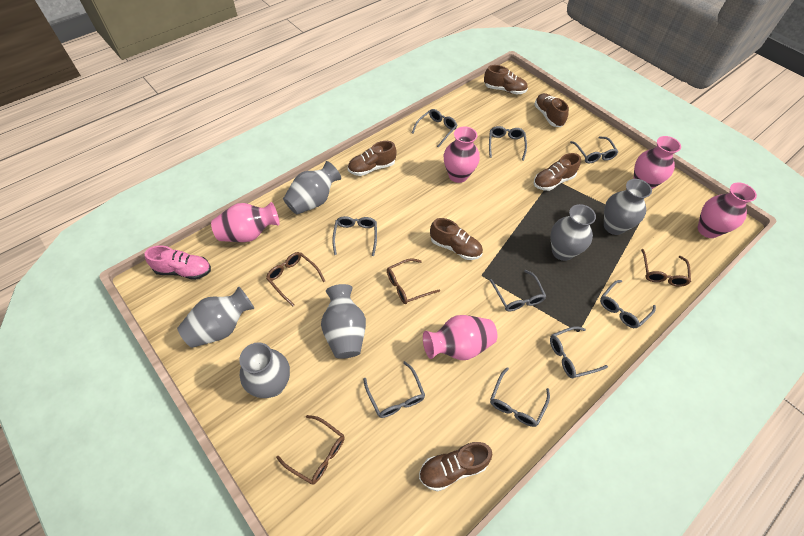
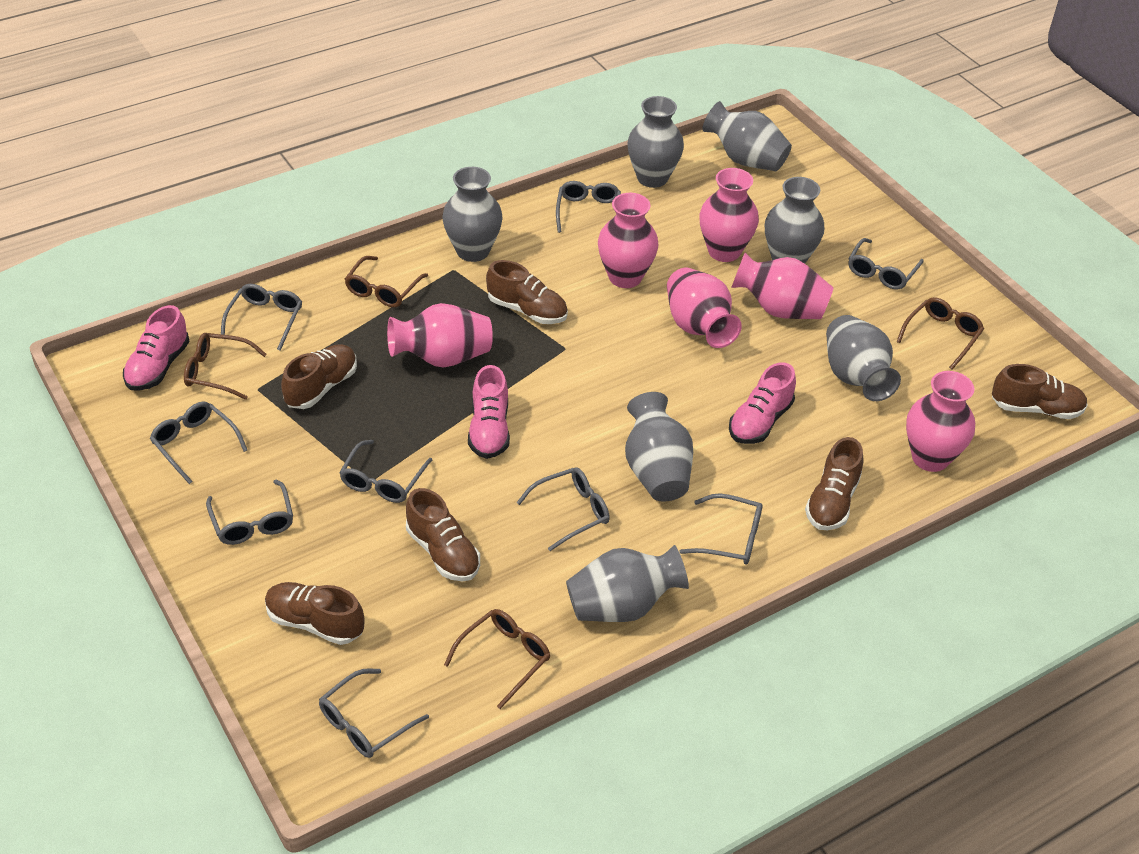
grey vase: 6 -> 7
pink shoe: 1 -> 3
pink vase: 5 -> 6

